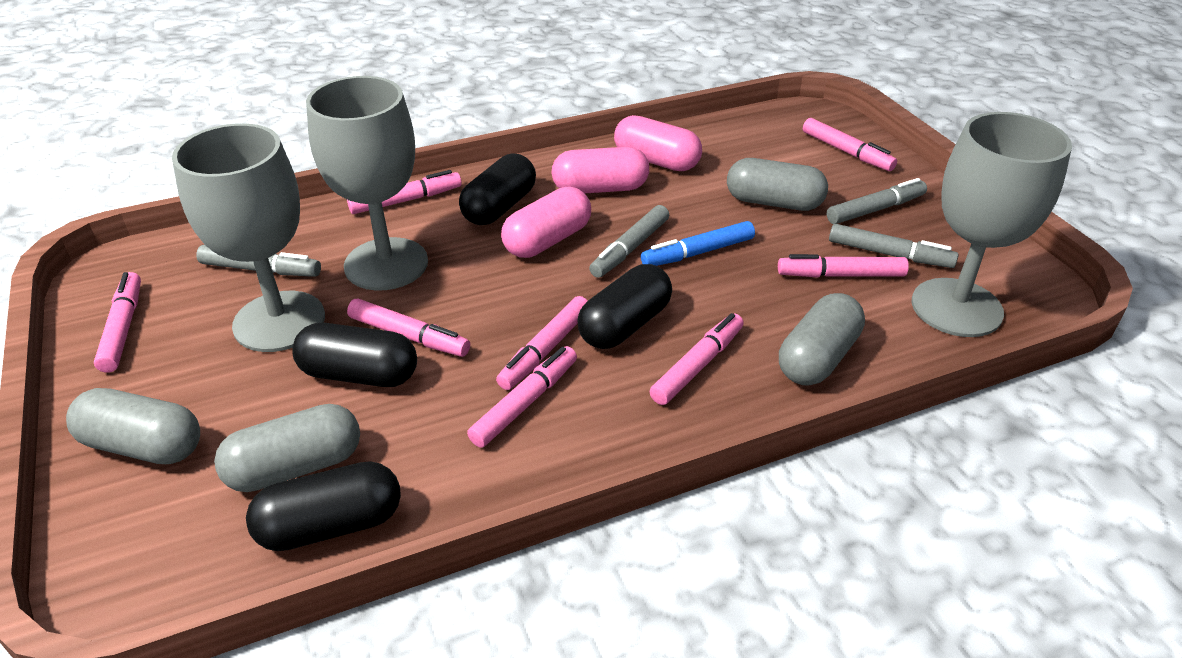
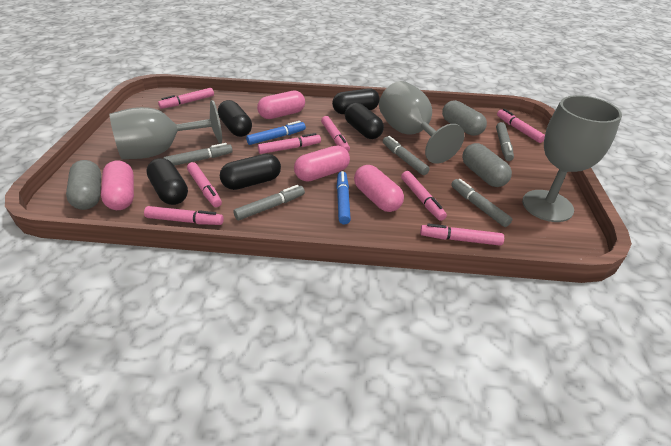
black capsule: 4 -> 5
blue marker: 1 -> 2
grey capsule: 4 -> 3
grey marker: 4 -> 5
pink capsule: 3 -> 4

